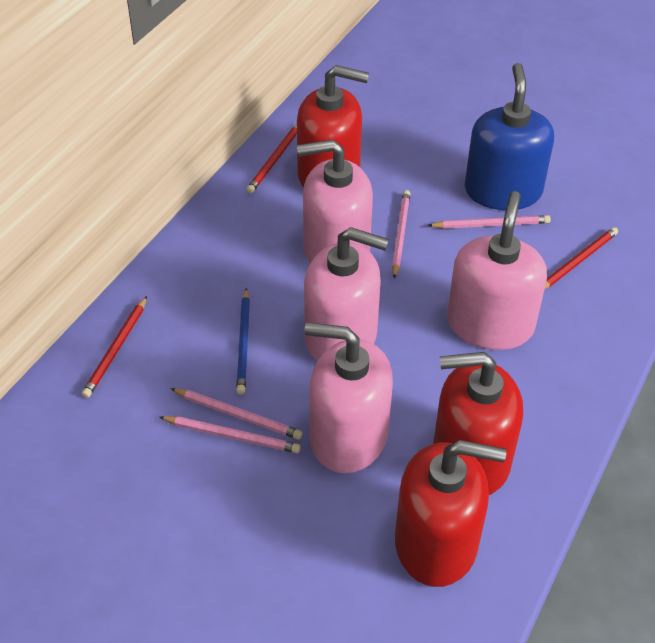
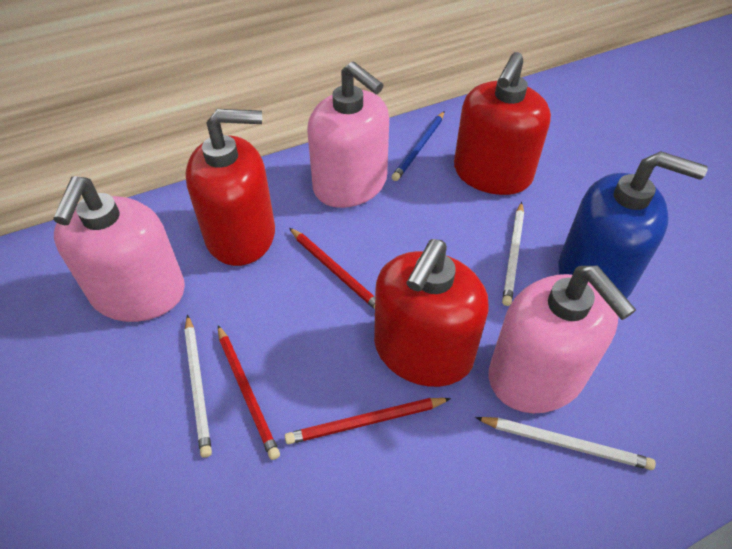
pink pencil: 4 -> 0
pink soap dispenser: 4 -> 3
white pencil: 0 -> 3

